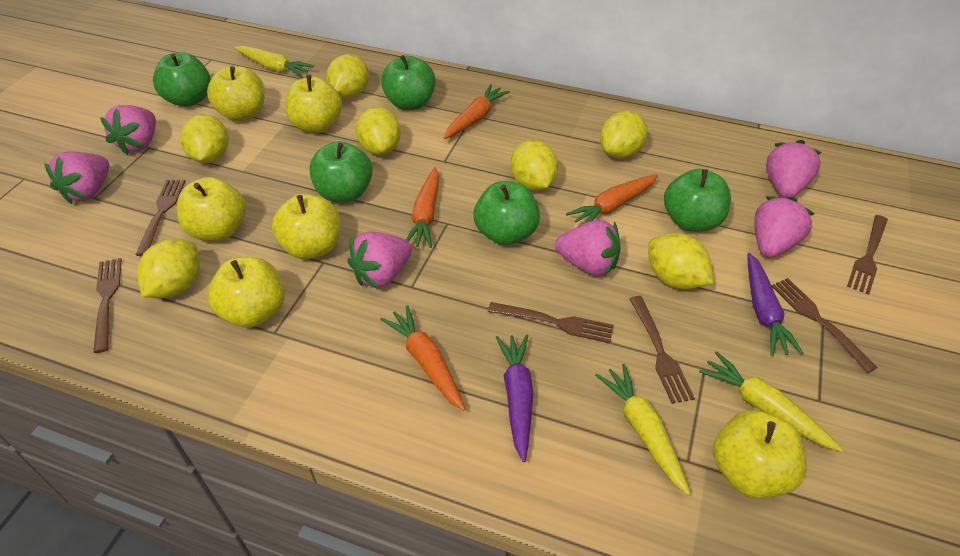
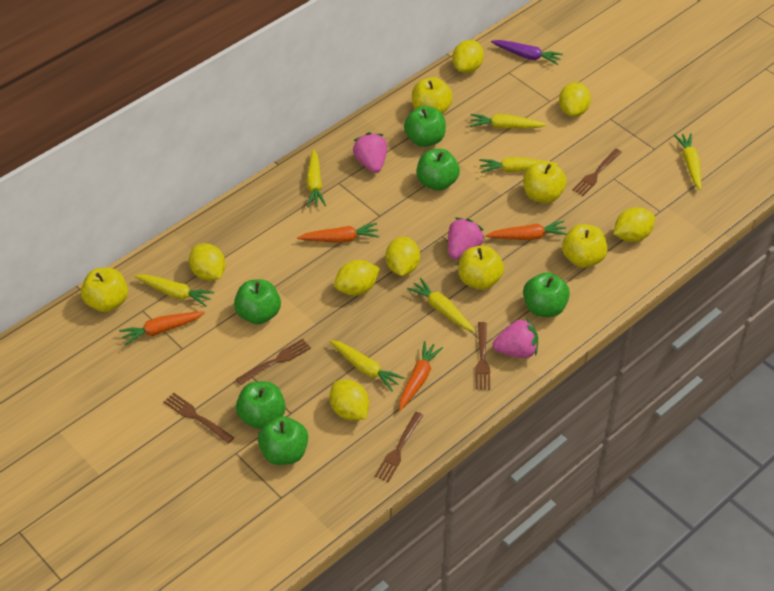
brown fork: 6 -> 5
green apple: 5 -> 6
pink strawberry: 6 -> 3
purple carrot: 2 -> 1
yellow apple: 6 -> 5
yellow carrot: 3 -> 7

